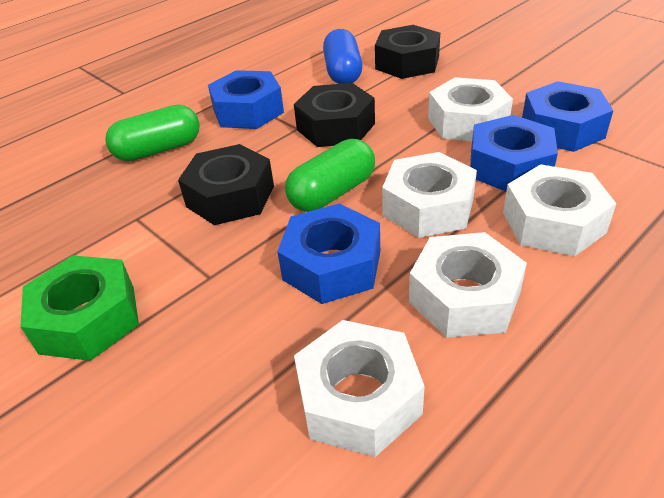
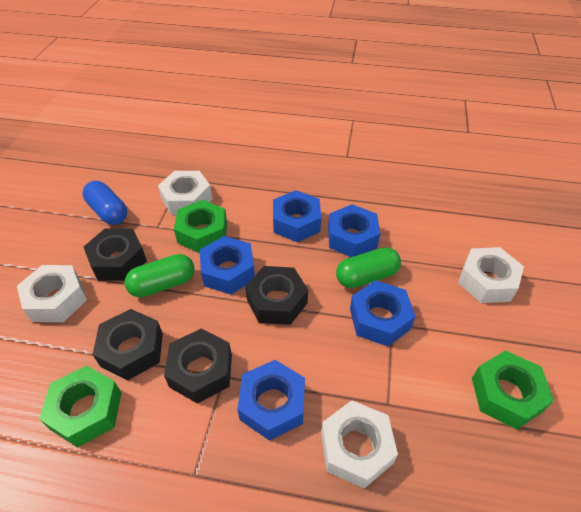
black nut: 3 -> 4
blue nut: 4 -> 5
green nut: 1 -> 3
white nut: 5 -> 4

